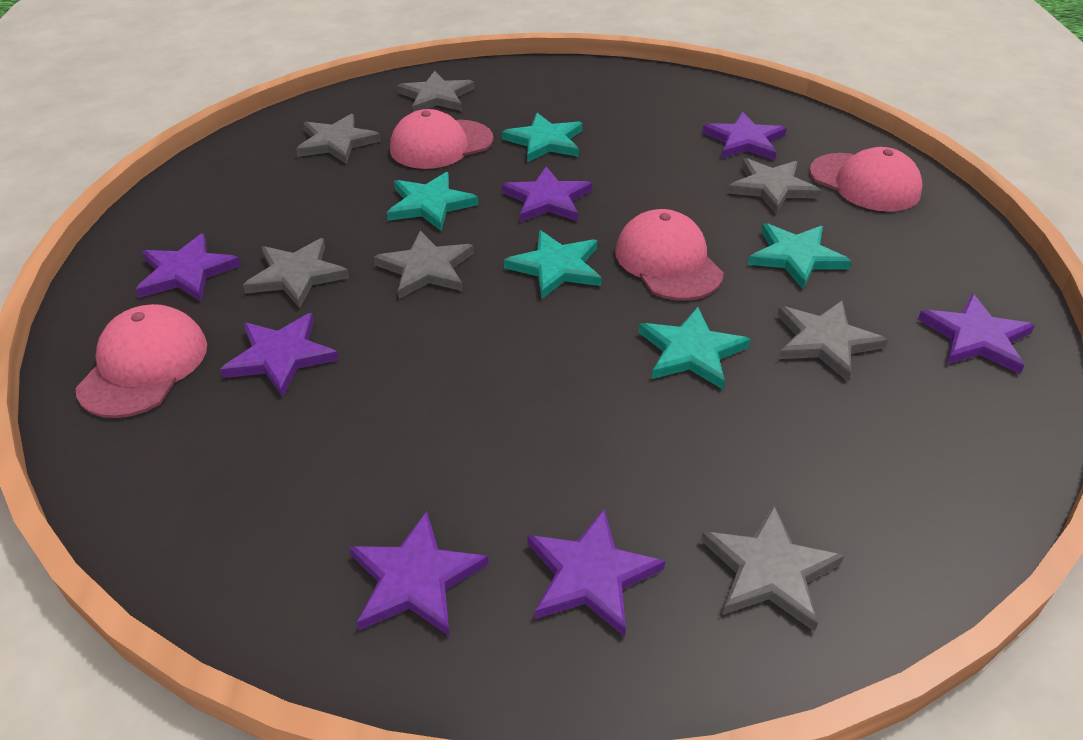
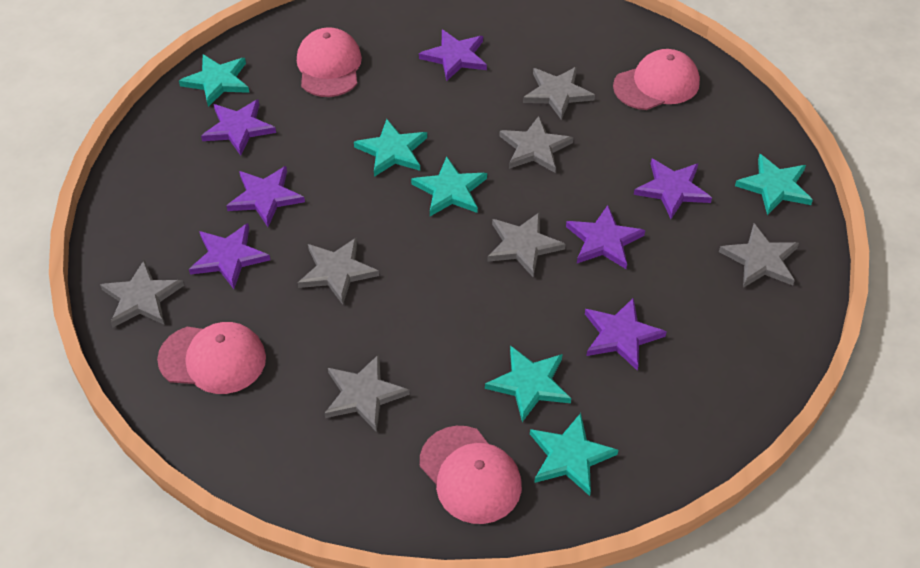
turquoise star: 5 -> 6

